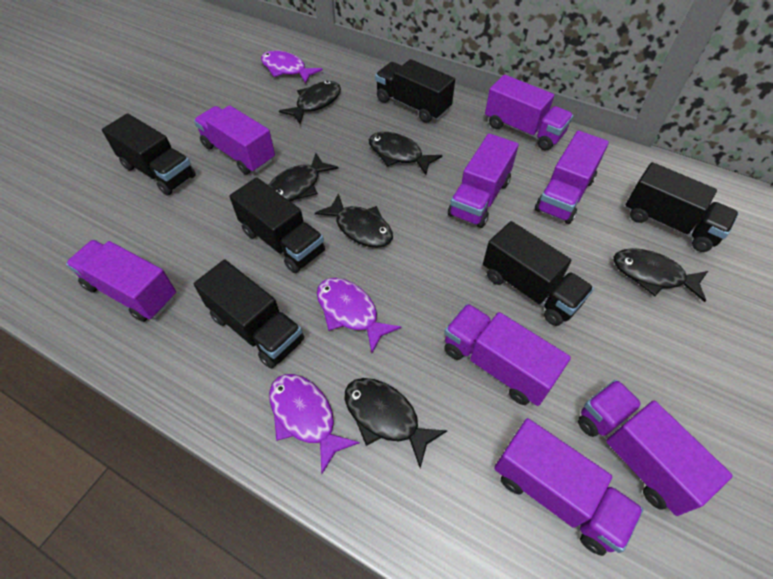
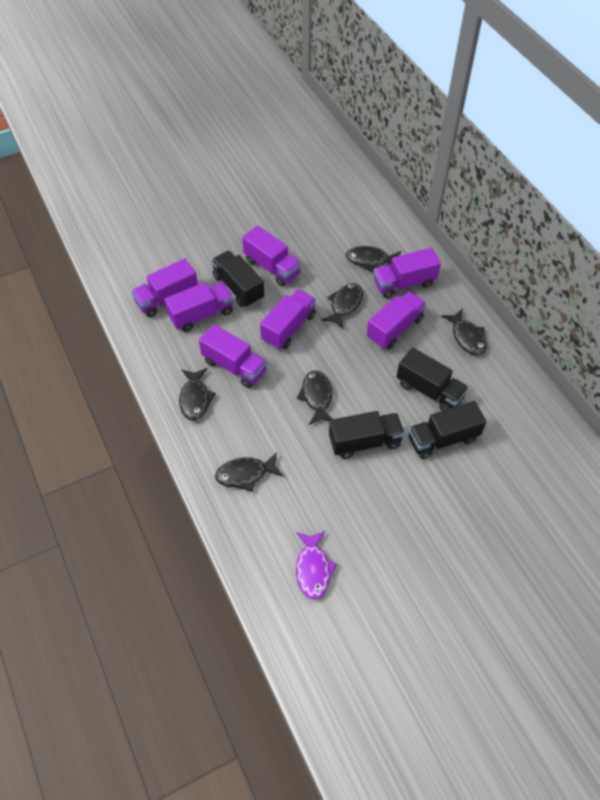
black truck: 6 -> 4
purple fish: 3 -> 1
purple truck: 8 -> 7

